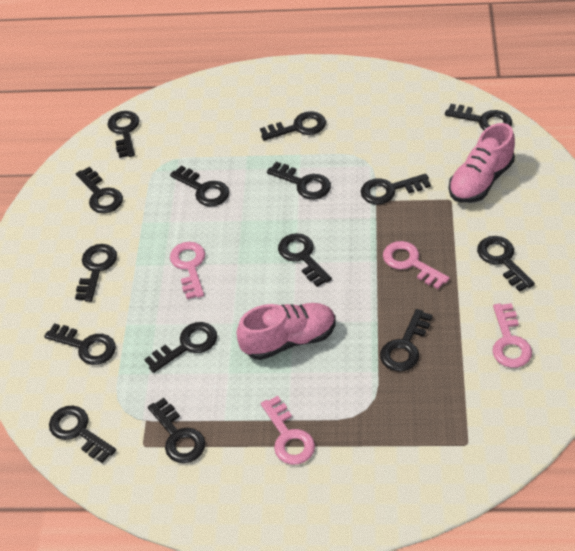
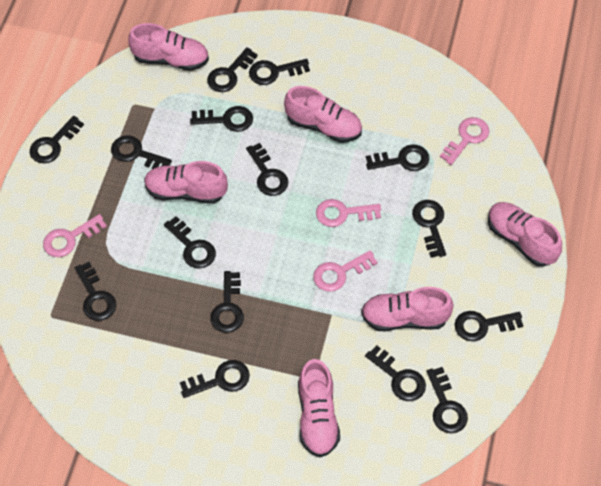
pink shoe: 2 -> 6

